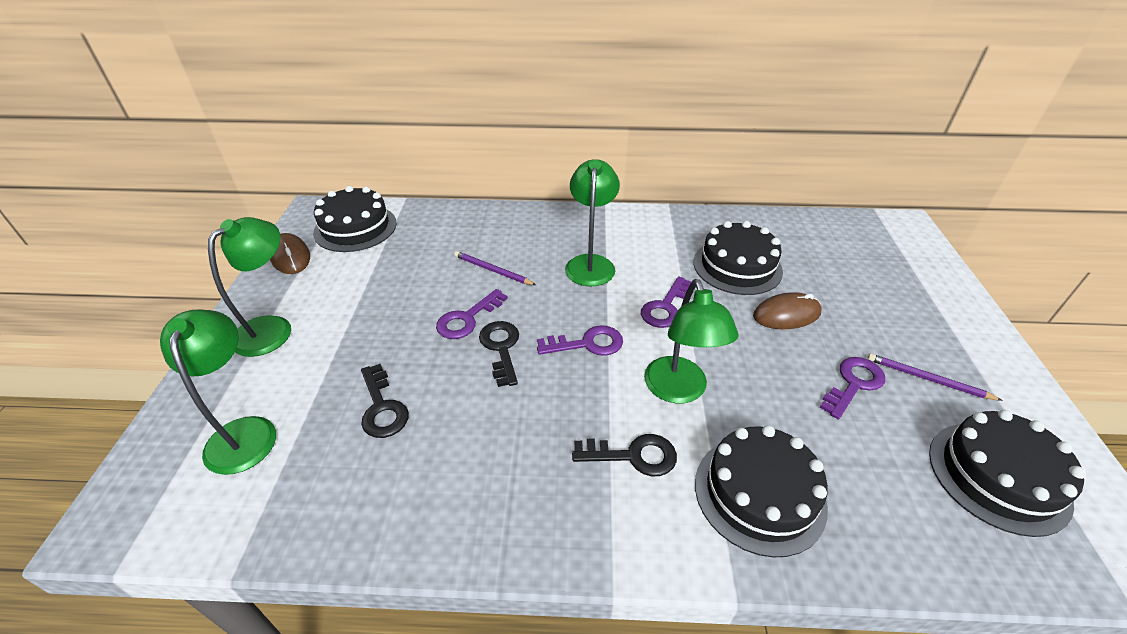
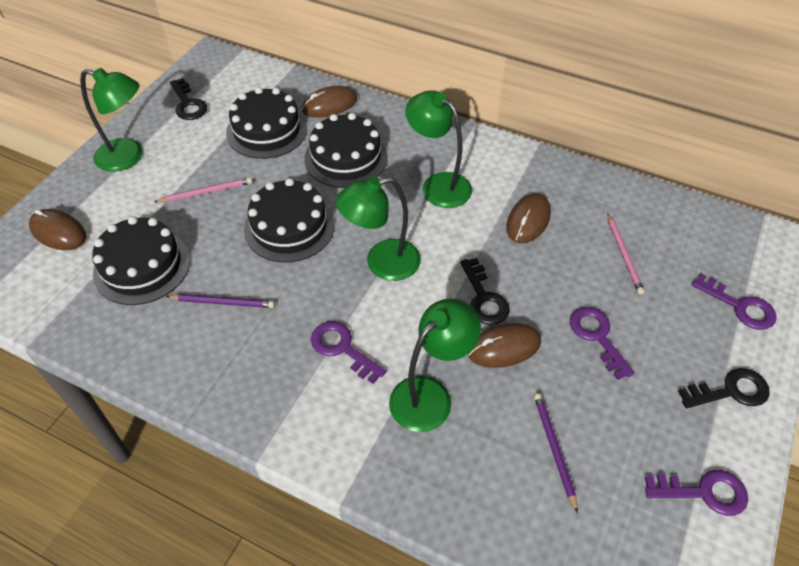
brown mouse: 2 -> 4
pink pencil: 0 -> 2

